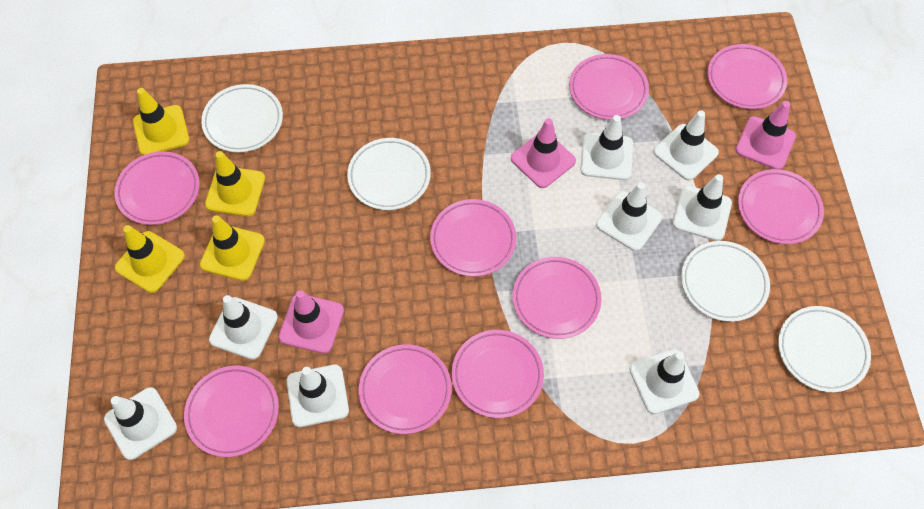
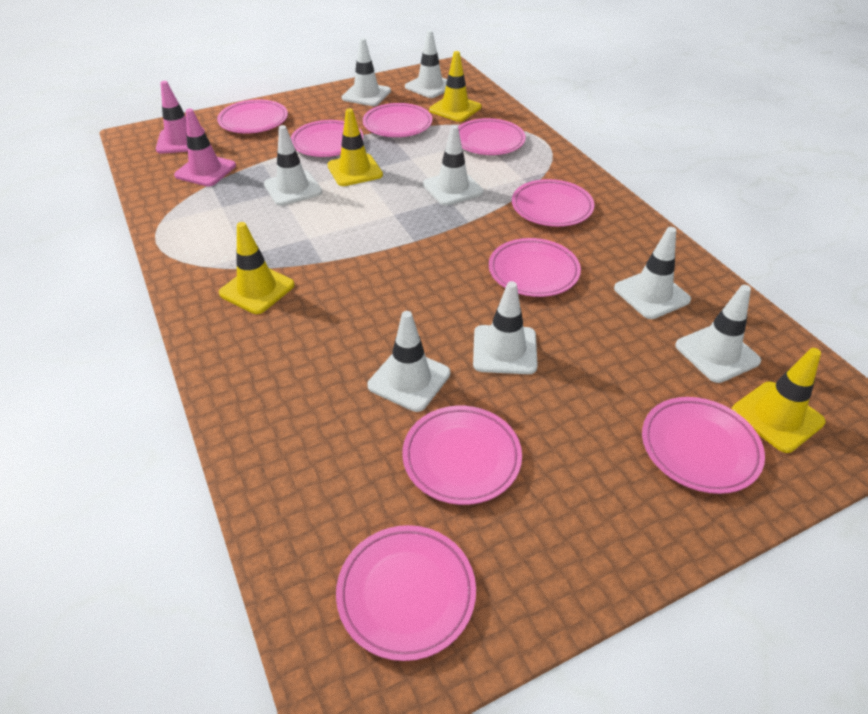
pink traffic cone: 3 -> 2
white plate: 4 -> 0

